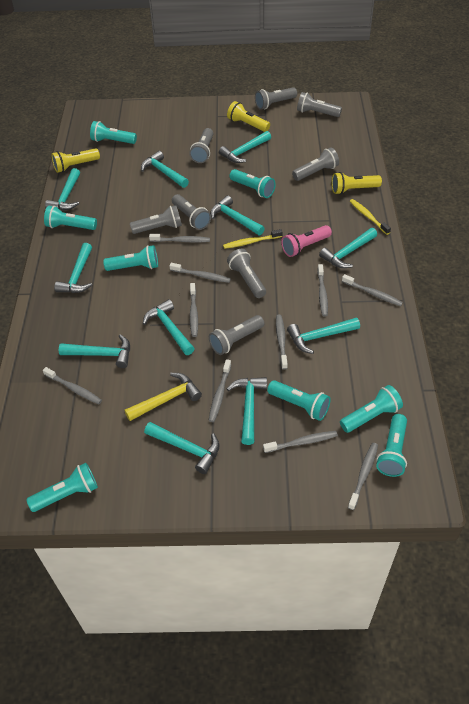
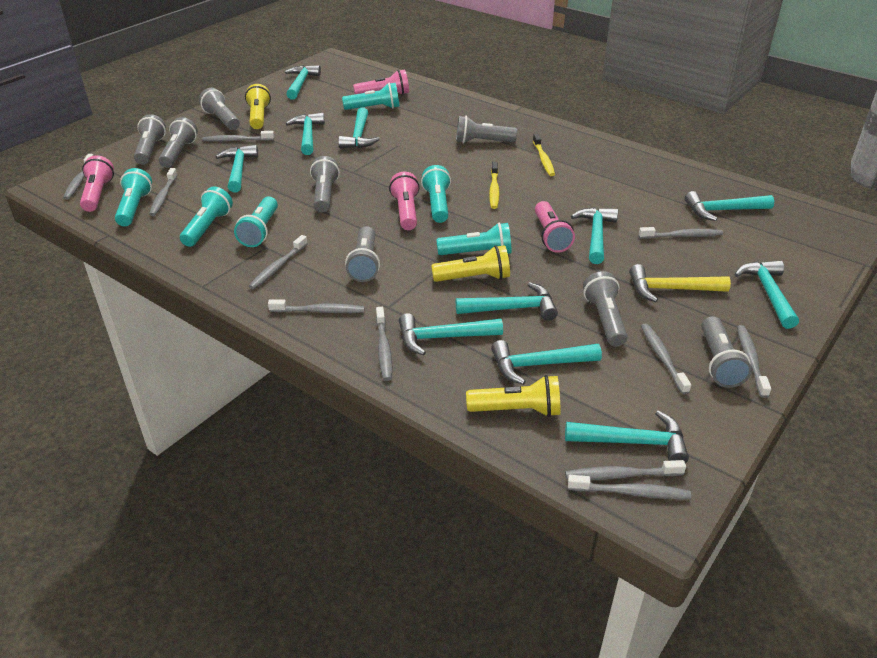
grey toothbrush: 10 -> 11
pink flashlight: 1 -> 4
turquoise flashlight: 8 -> 6

